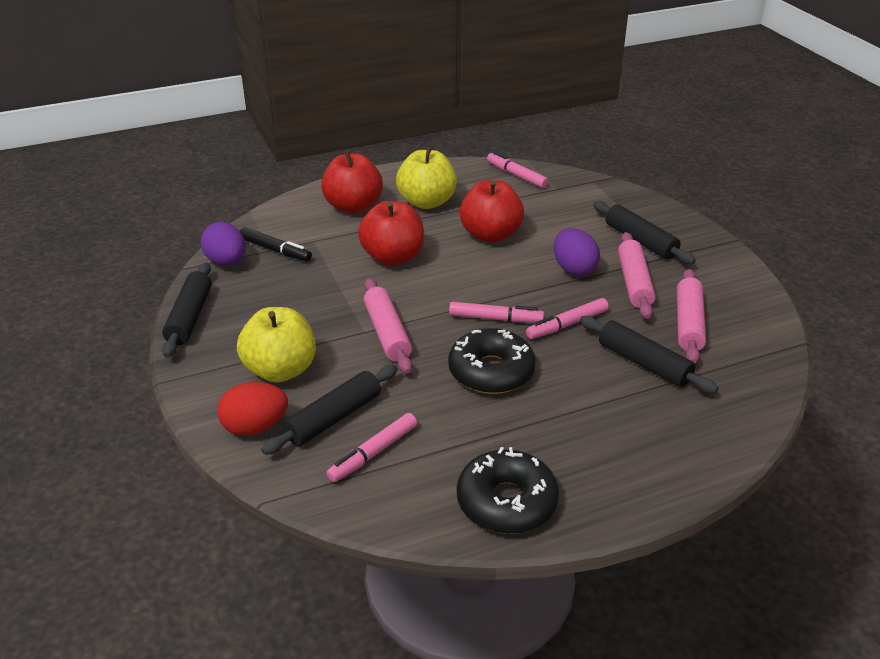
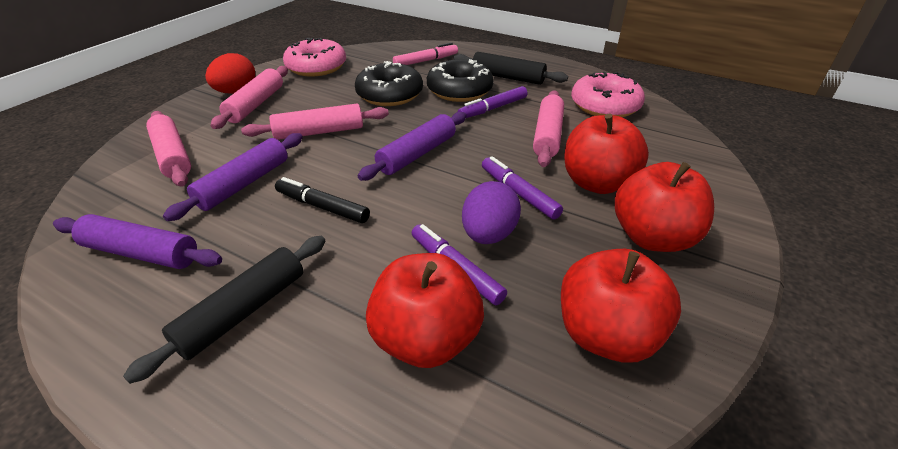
black rolling pin: 4 -> 2
pink donut: 0 -> 2
pink marker: 4 -> 1
pink rolling pin: 3 -> 4
purple egg: 2 -> 1
purple marker: 0 -> 3
purple rolling pin: 0 -> 3
red apple: 3 -> 4
yellow apple: 2 -> 0

